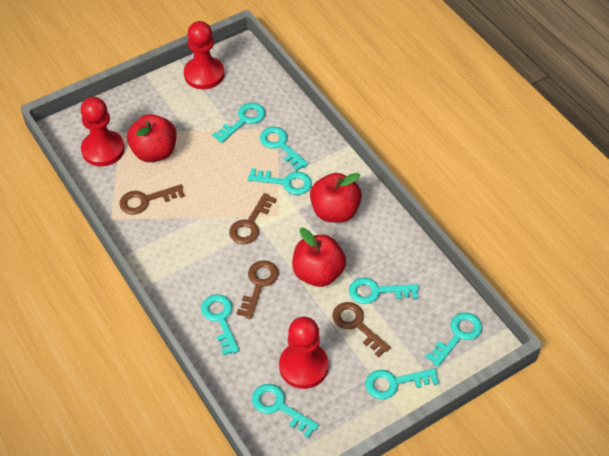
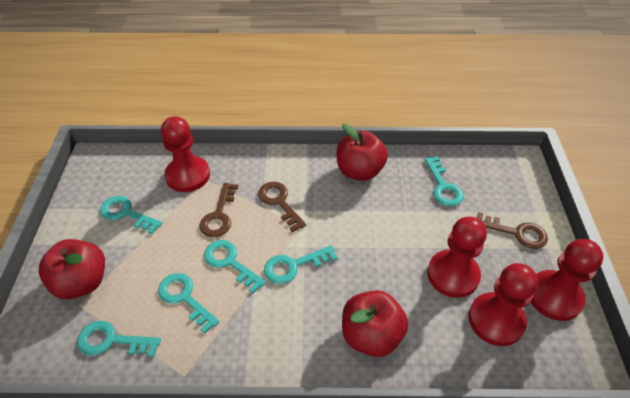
brown key: 4 -> 3
red pawn: 3 -> 4
turquoise key: 8 -> 6

